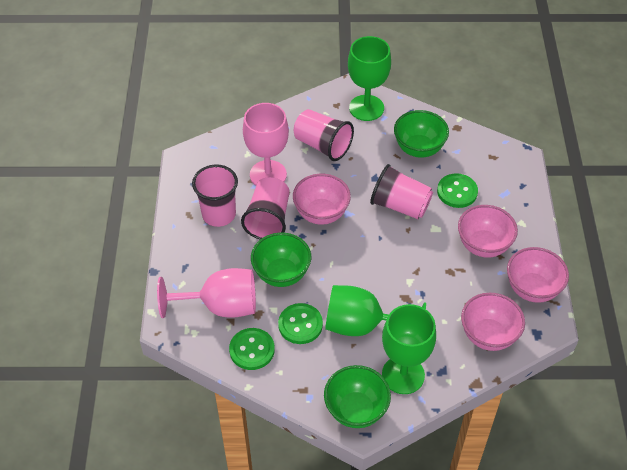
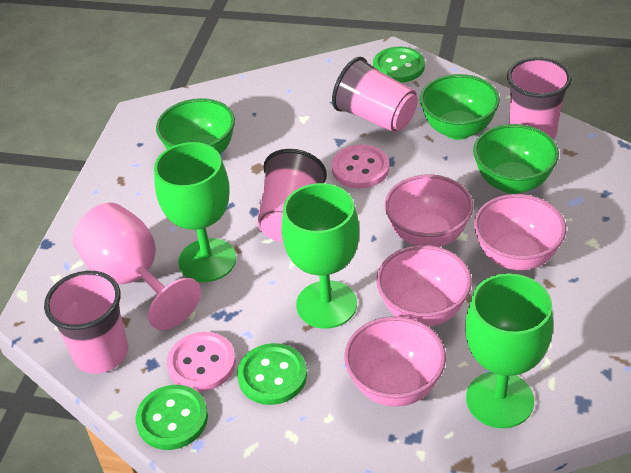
pink button: 0 -> 2
pink goblet: 2 -> 1

